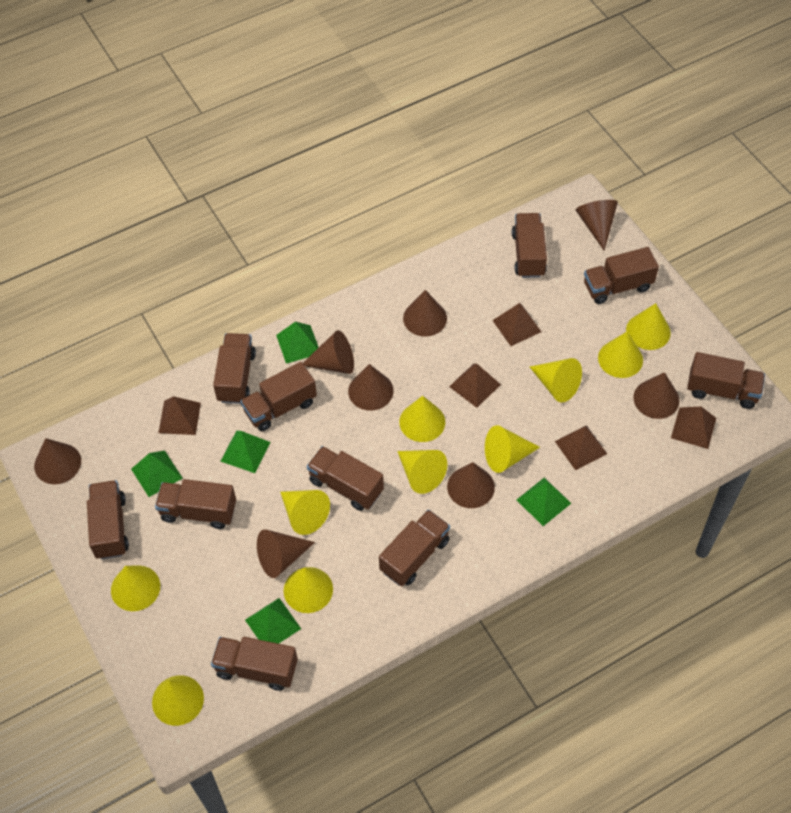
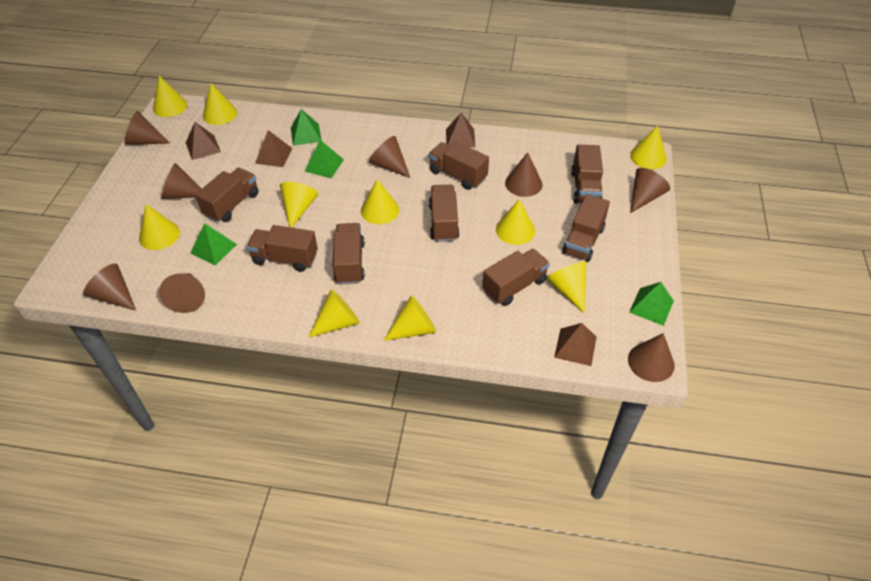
brown pyramid: 5 -> 4
brown truck: 10 -> 8
green pyramid: 5 -> 4

